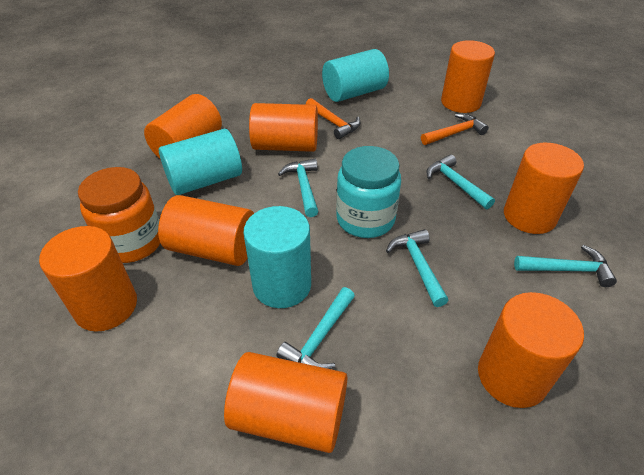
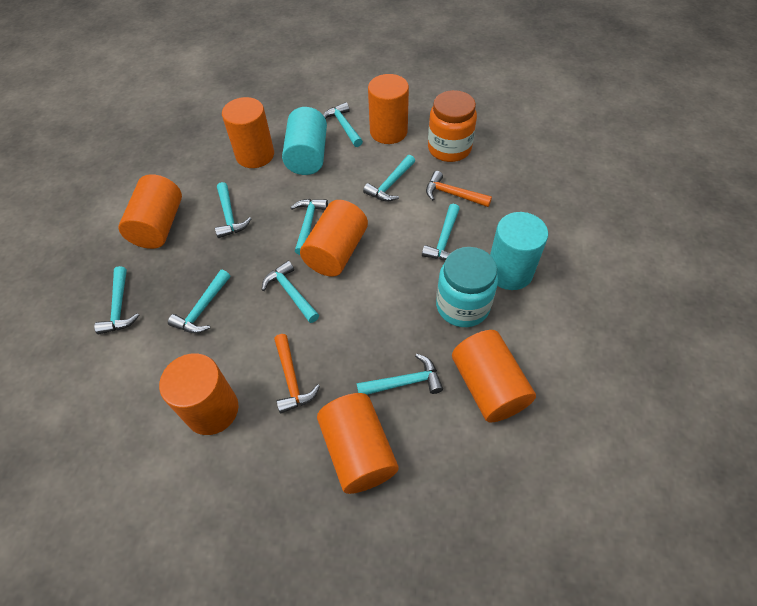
orange cylinder: 8 -> 7
turquoise cylinder: 3 -> 2
turquoise hammer: 5 -> 9

